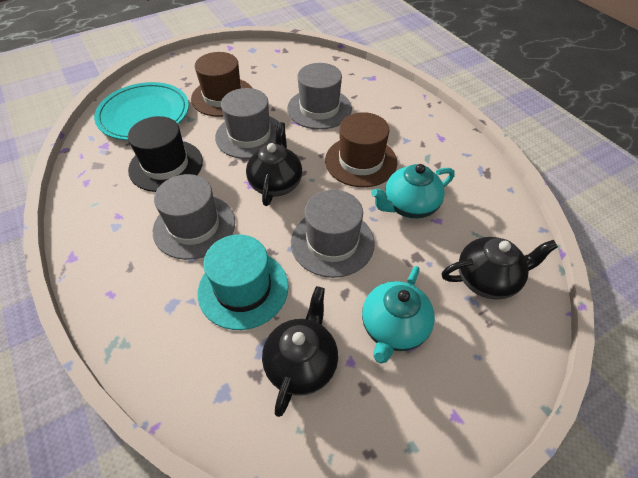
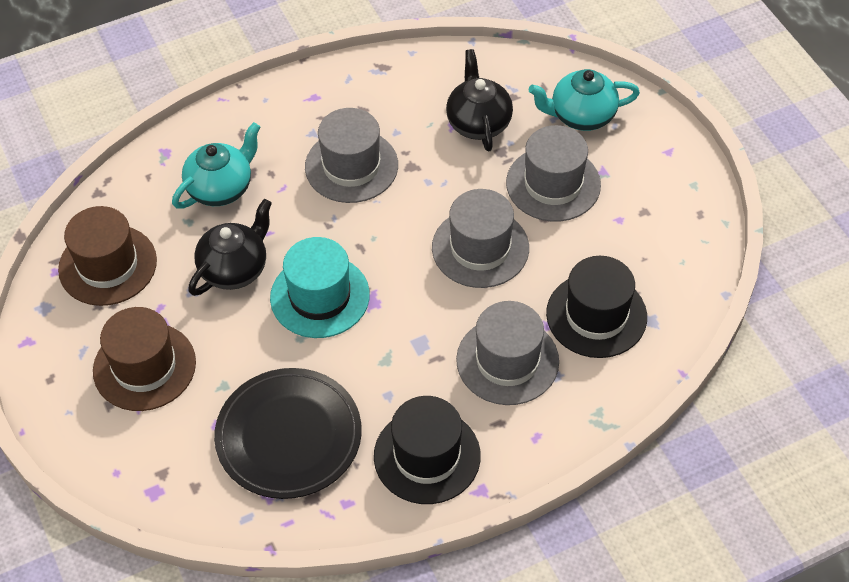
black hat: 1 -> 2
black plate: 0 -> 1
black teapot: 3 -> 2
turquoise plate: 1 -> 0

